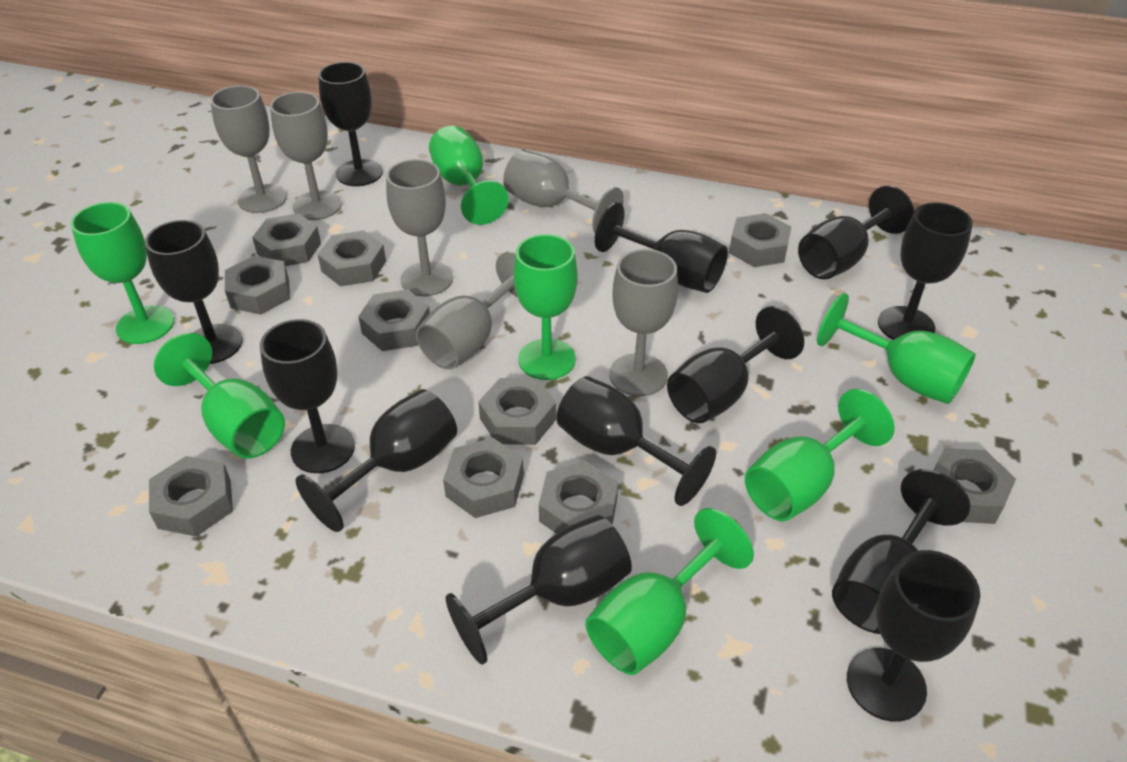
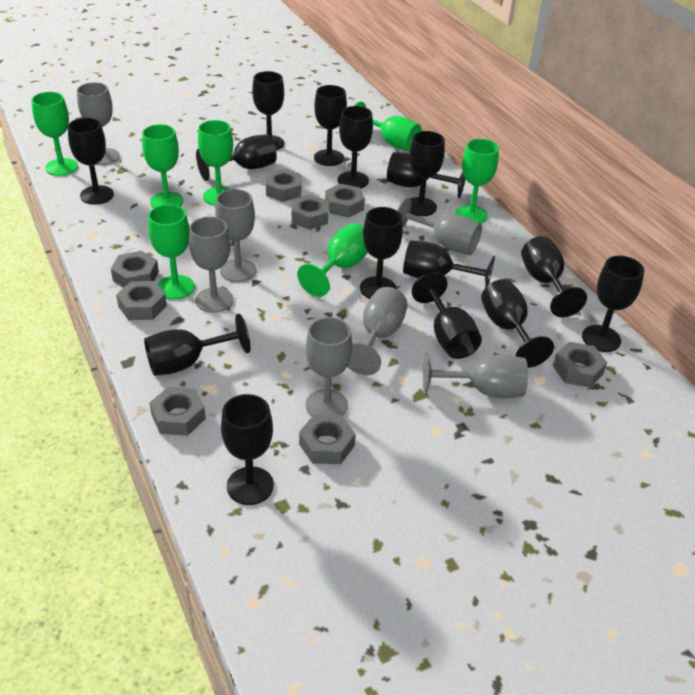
black goblet: 12 -> 15
grey goblet: 6 -> 7
grey nut: 10 -> 8

